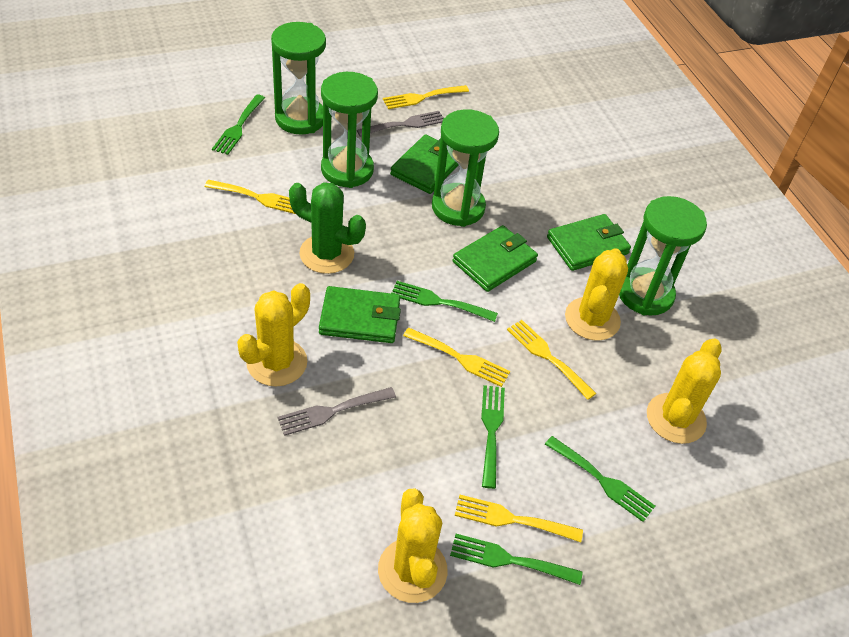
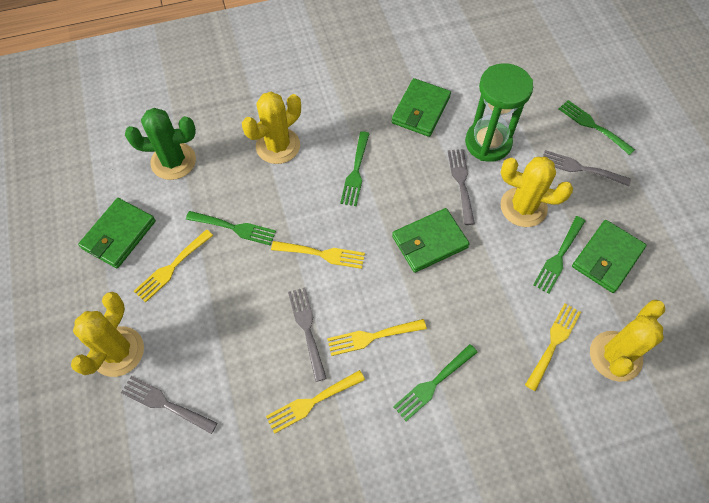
green hourglass: 4 -> 1
grey fork: 2 -> 4

